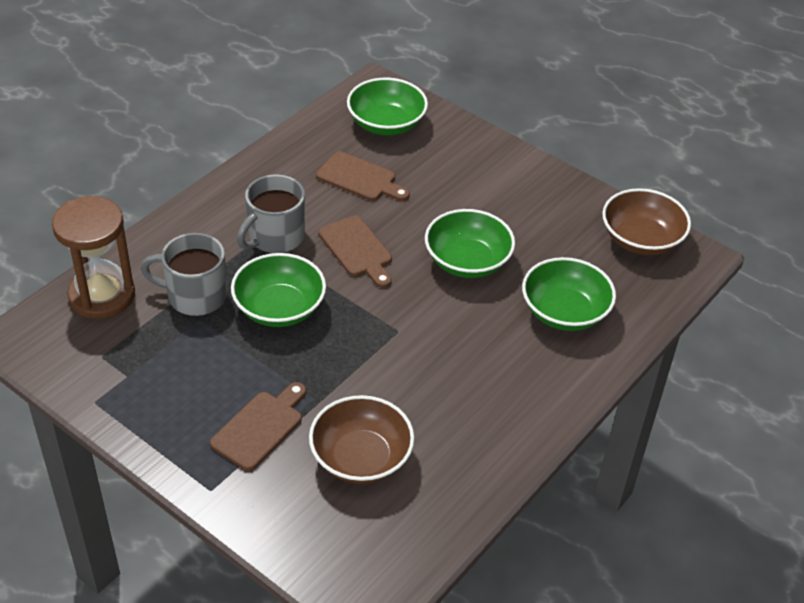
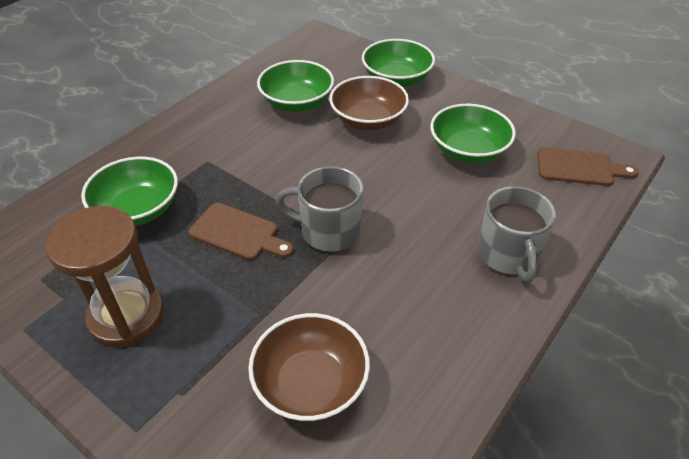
brown cutting board: 3 -> 2

